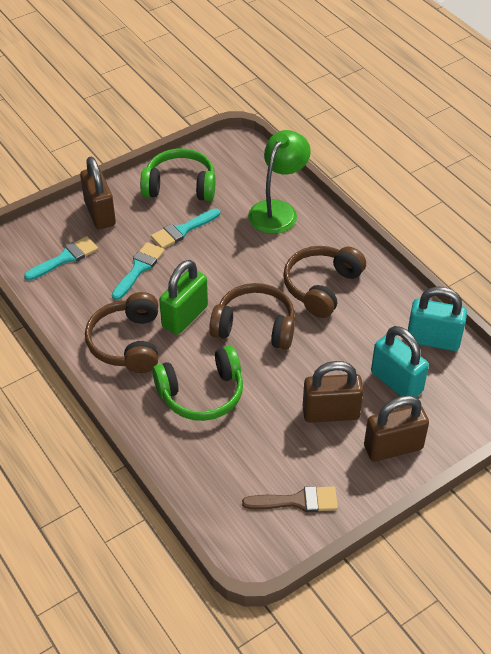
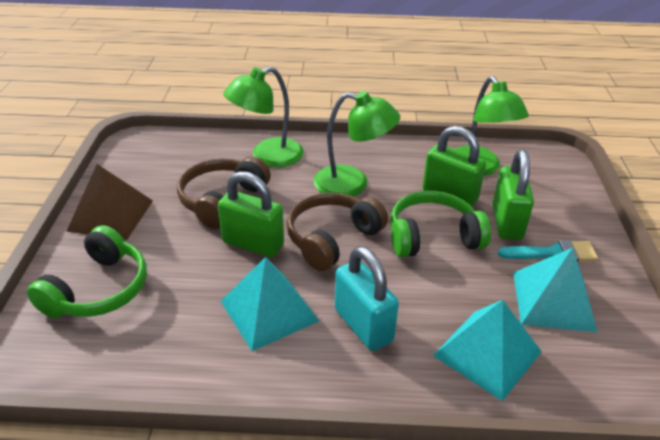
brown brush: 1 -> 0
brown headphones: 3 -> 2
brown padlock: 3 -> 0
brown pyramid: 0 -> 1
green lamp: 1 -> 3
green padlock: 1 -> 3
turquoise brush: 3 -> 1
turquoise padlock: 2 -> 1
turquoise pyramid: 0 -> 3

